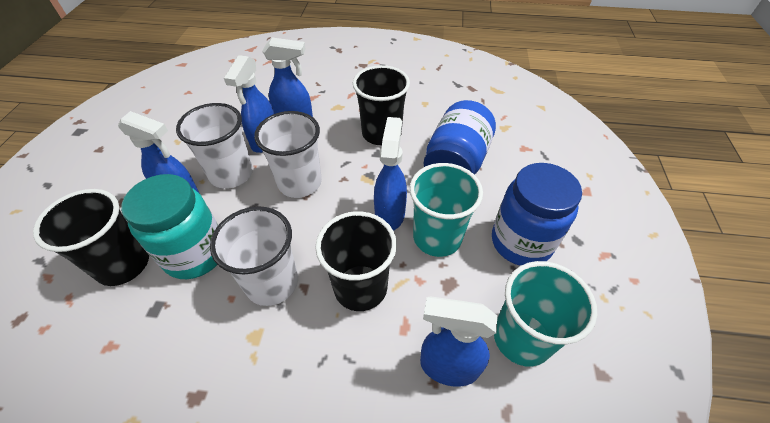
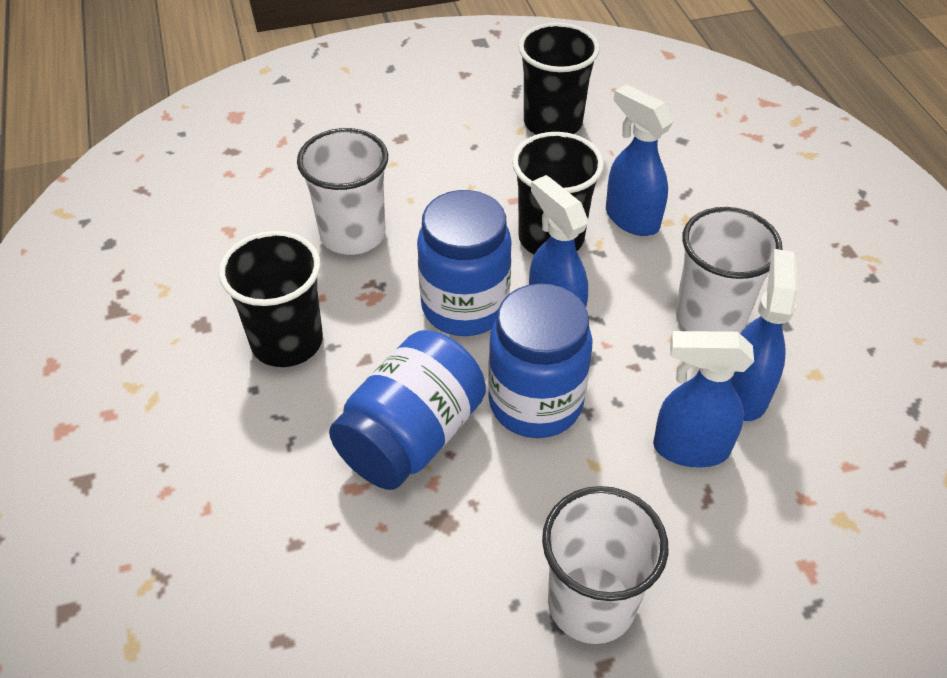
blue jar: 2 -> 3
blue spray bottle: 5 -> 4
turquoise cup: 2 -> 0
turquoise jar: 1 -> 0

